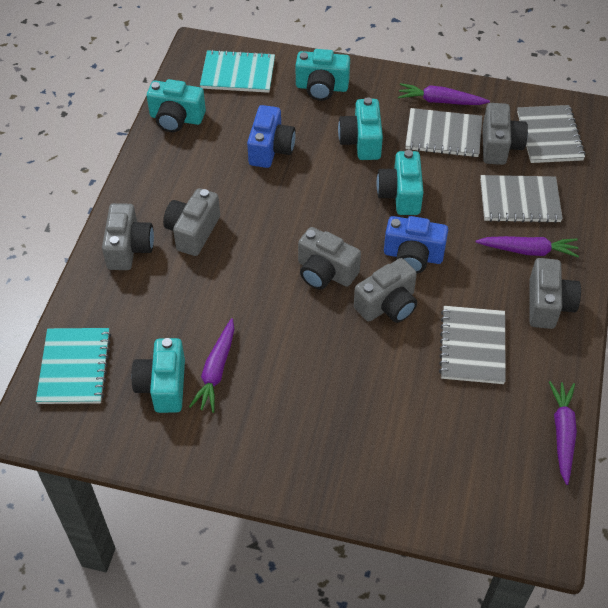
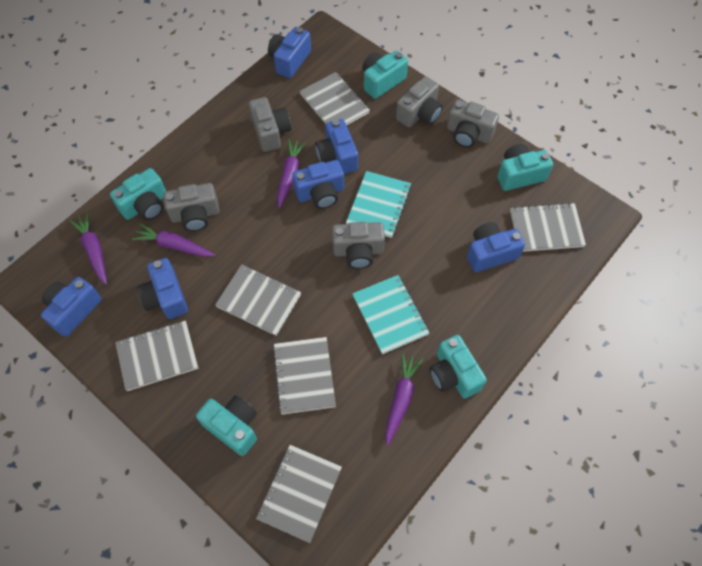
blue camera: 2 -> 6
grey camera: 6 -> 5
grey notebook: 4 -> 6

